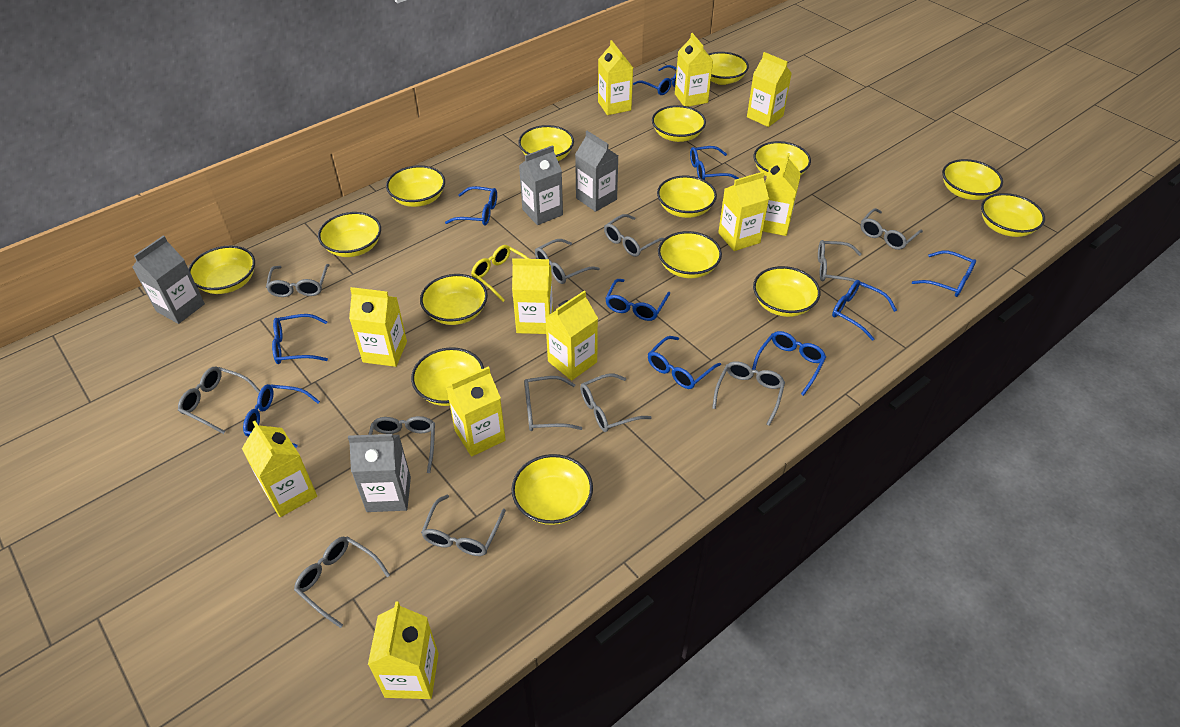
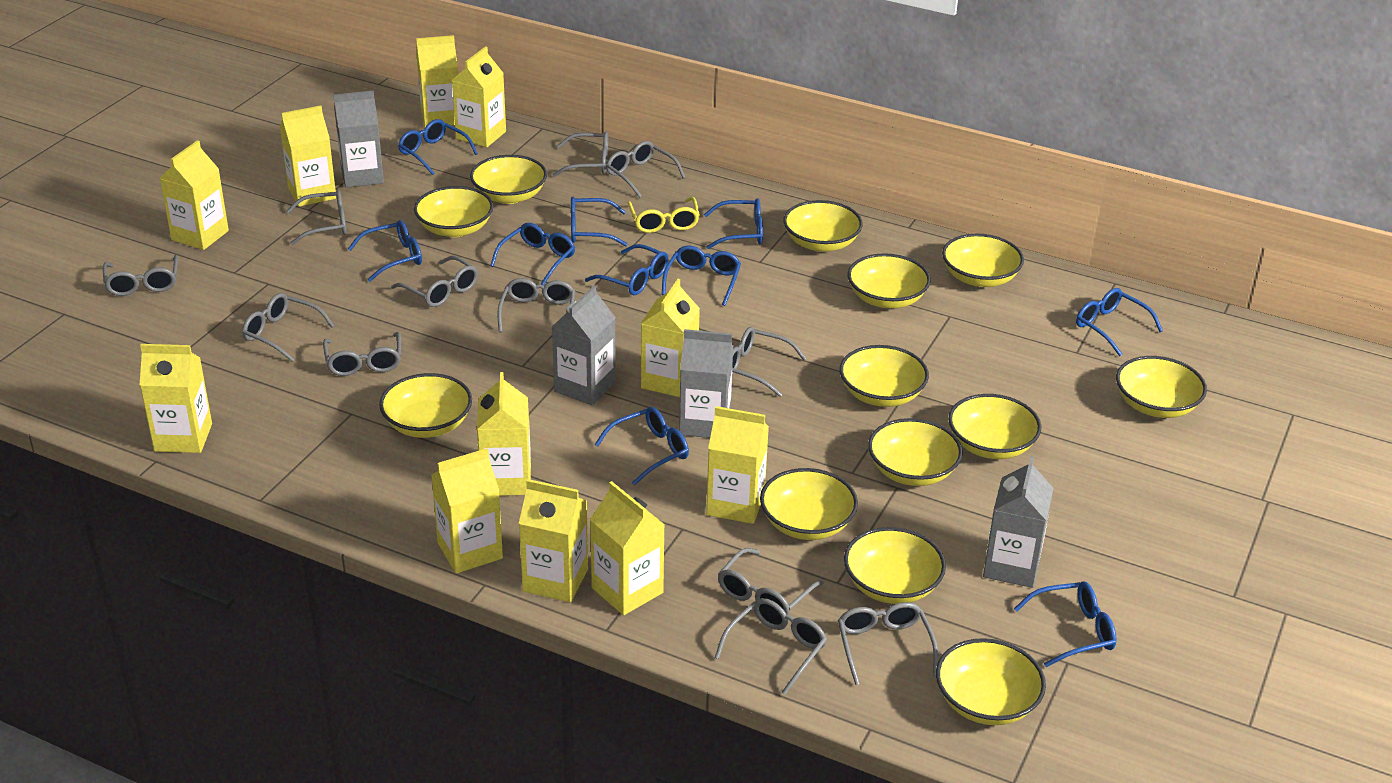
yellow bowl: 15 -> 13

